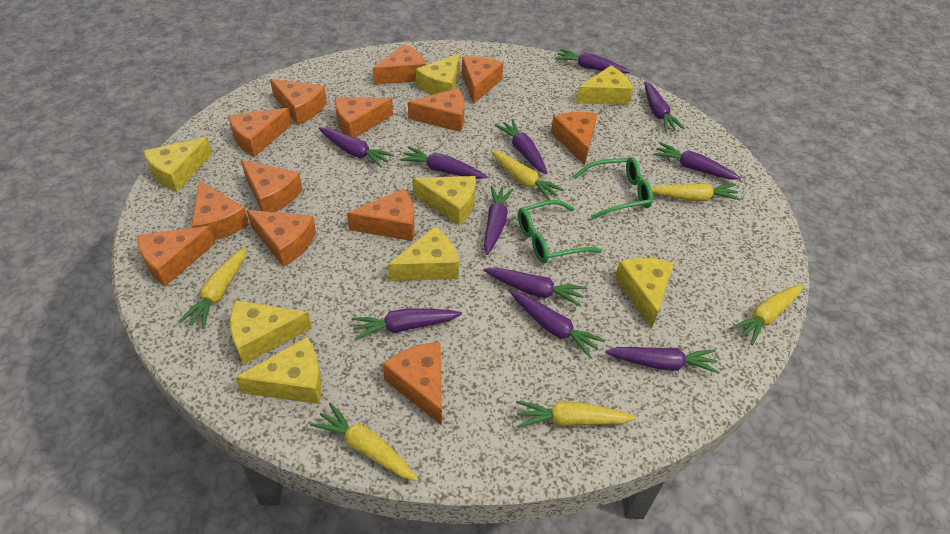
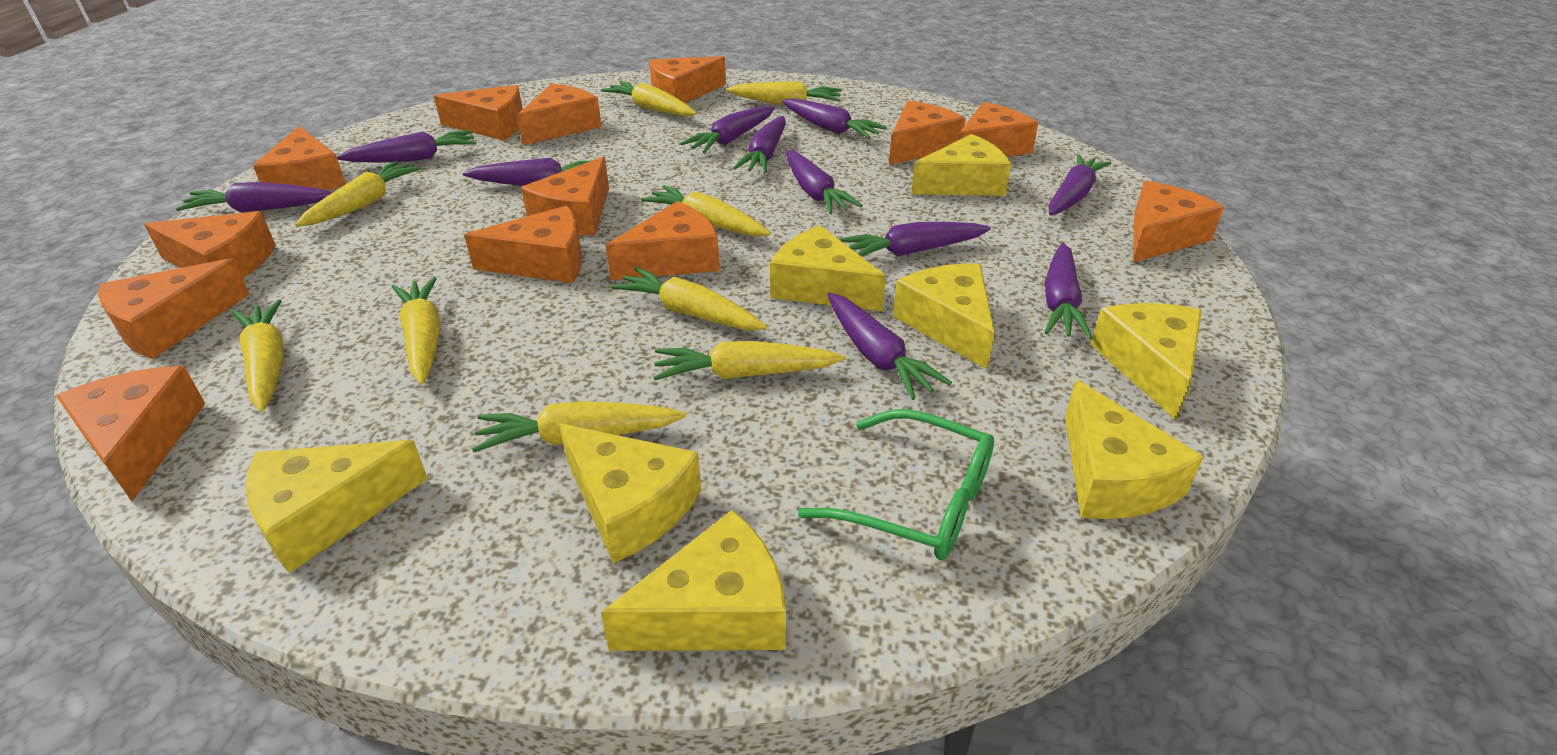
green glasses: 2 -> 1
yellow carrot: 6 -> 9

